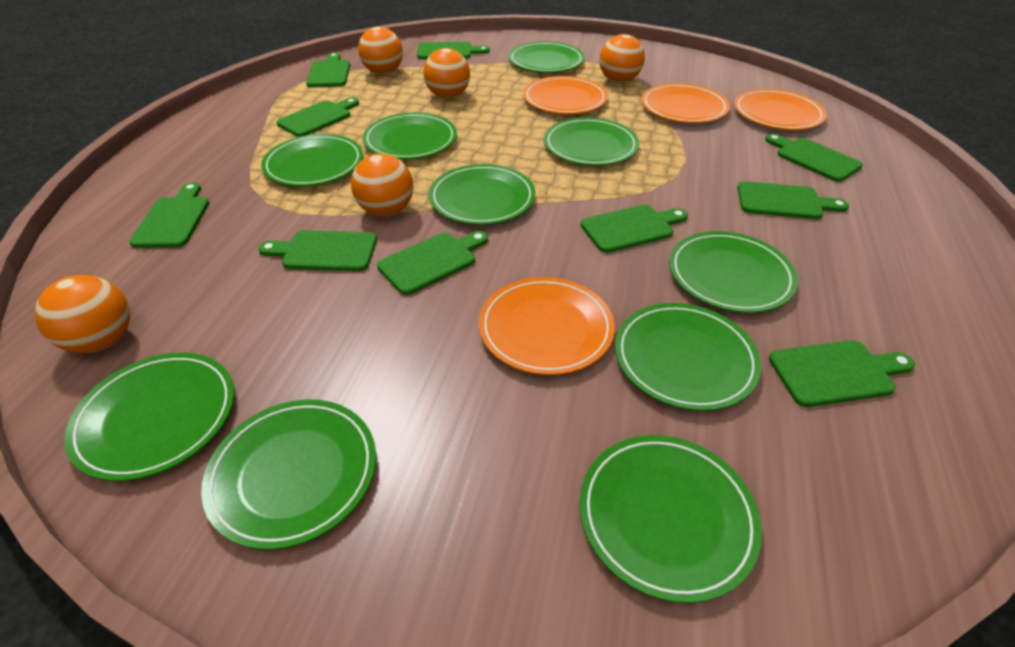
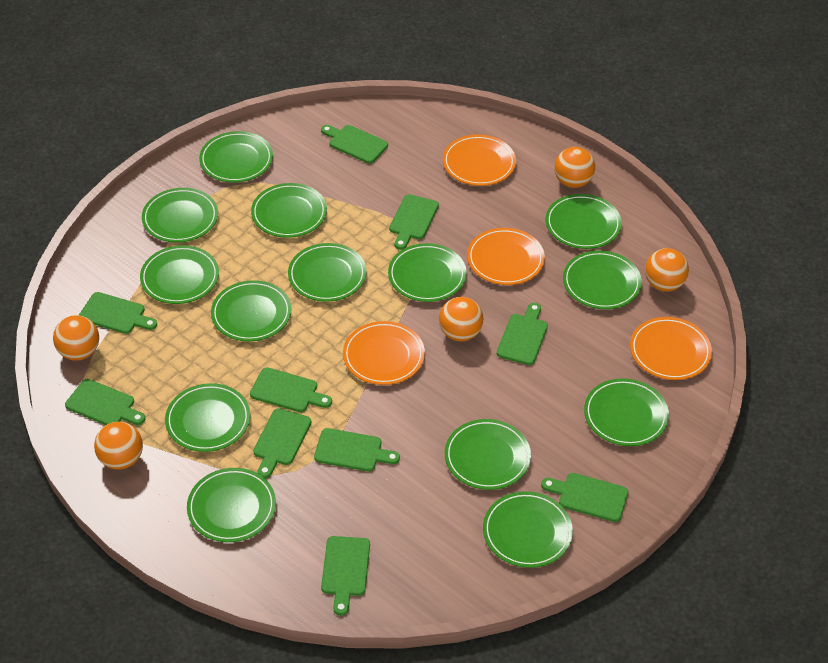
green plate: 10 -> 14

